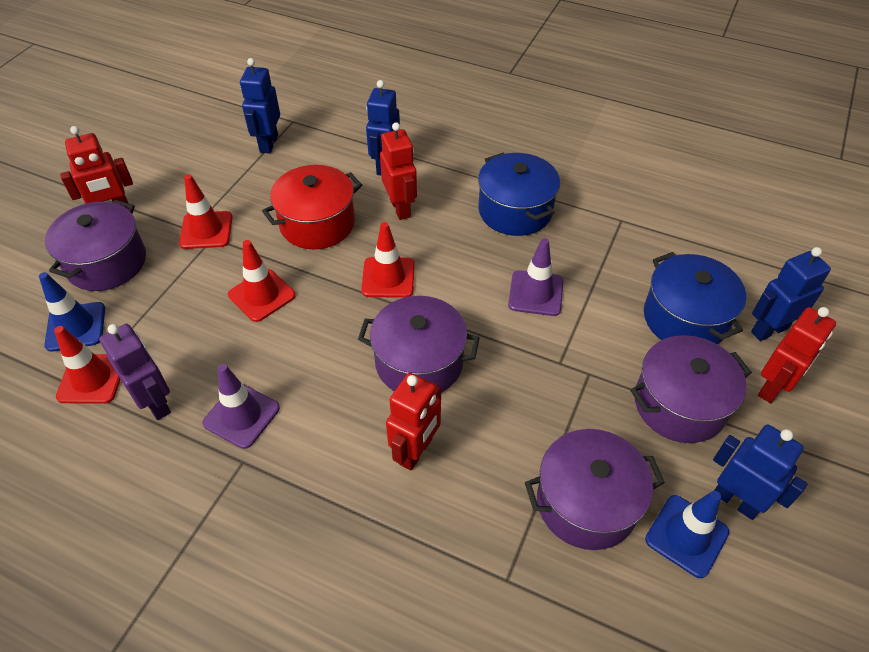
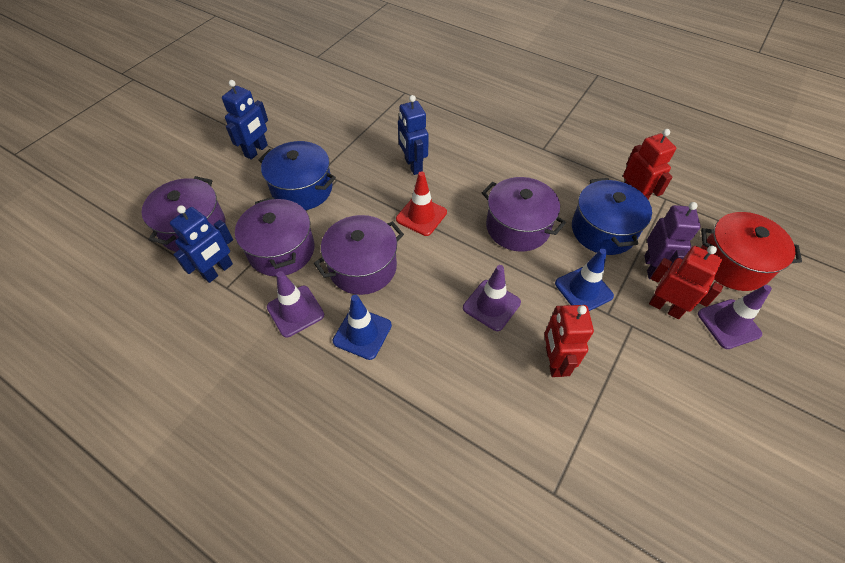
blue robot: 4 -> 3
purple traffic cone: 2 -> 3
red robot: 4 -> 3
red traffic cone: 4 -> 1

